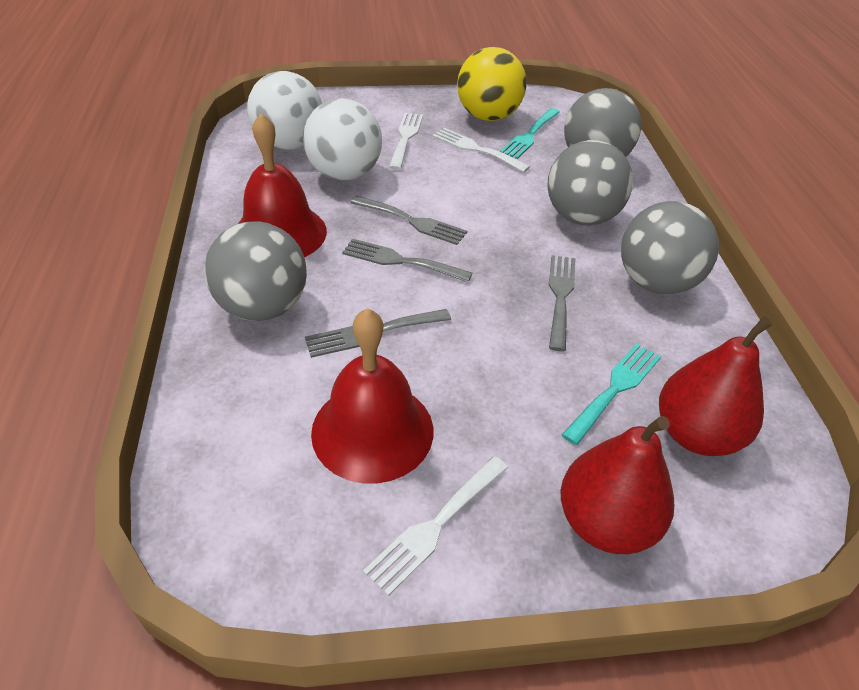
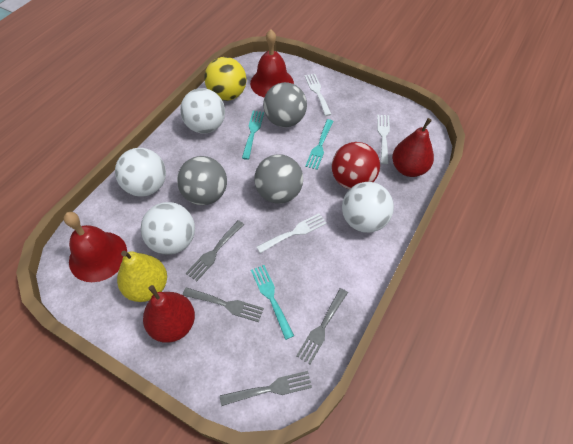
grey ball: 4 -> 3
red ball: 0 -> 1
turquoise fork: 2 -> 3
white ball: 2 -> 4
yellow pear: 0 -> 1

